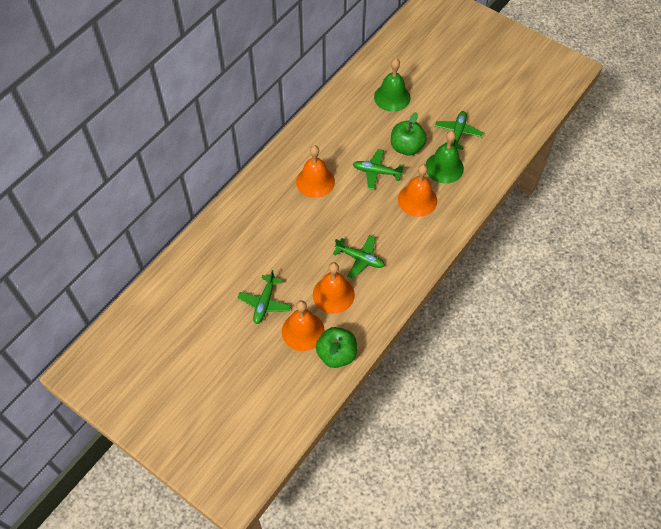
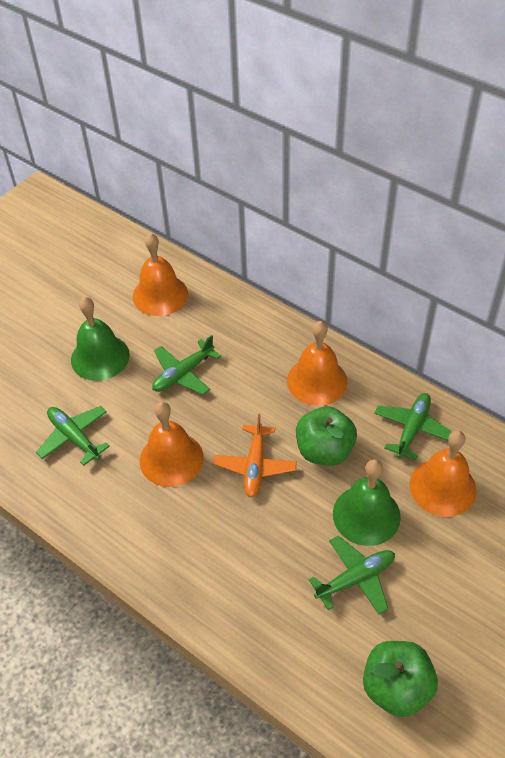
orange plane: 0 -> 1

